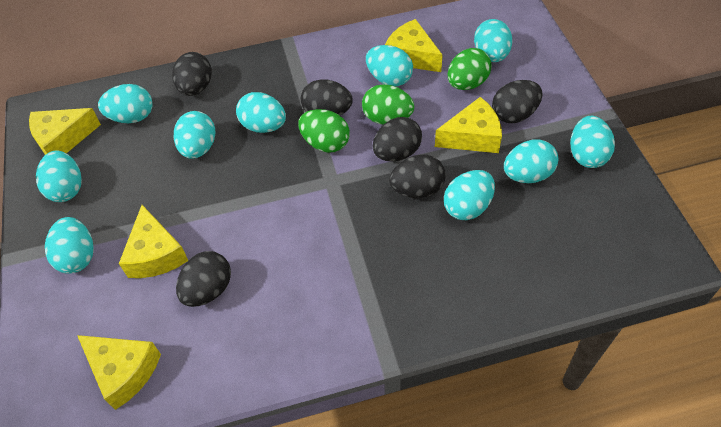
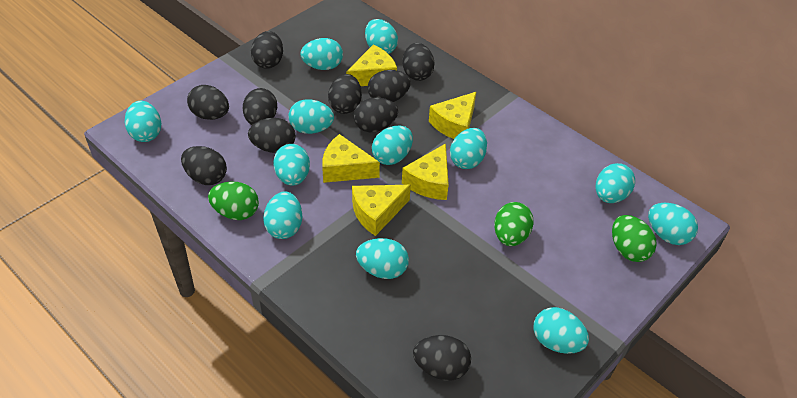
black egg: 6 -> 10
turquoise egg: 10 -> 12

